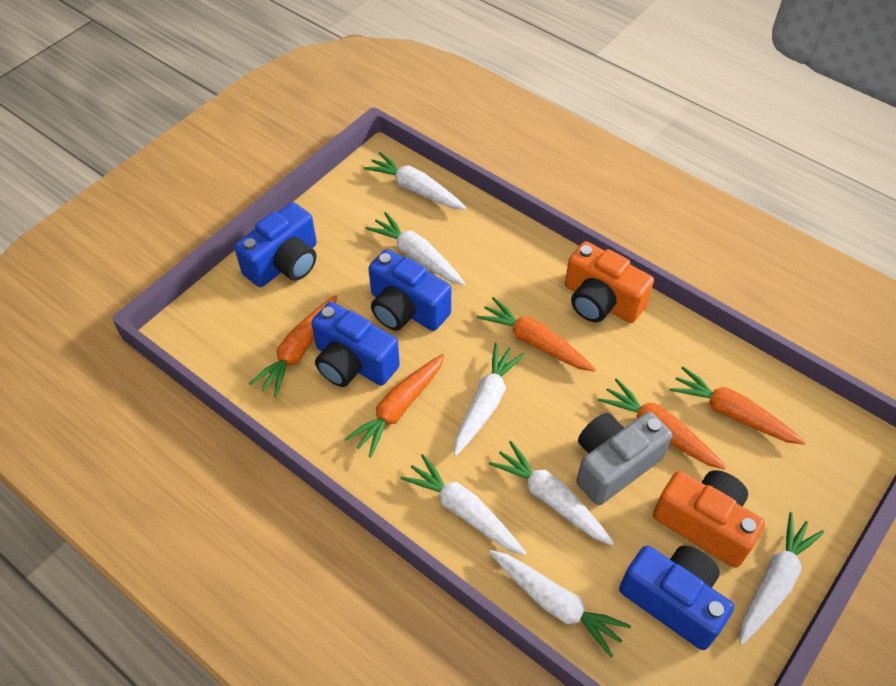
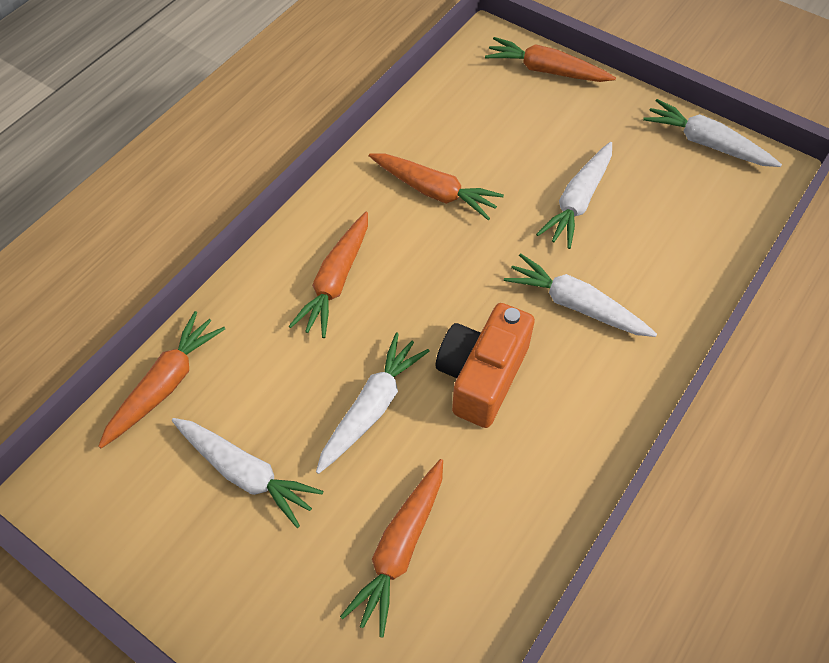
blue camera: 4 -> 0
grey camera: 1 -> 0
orange camera: 2 -> 1
white carrot: 7 -> 5

